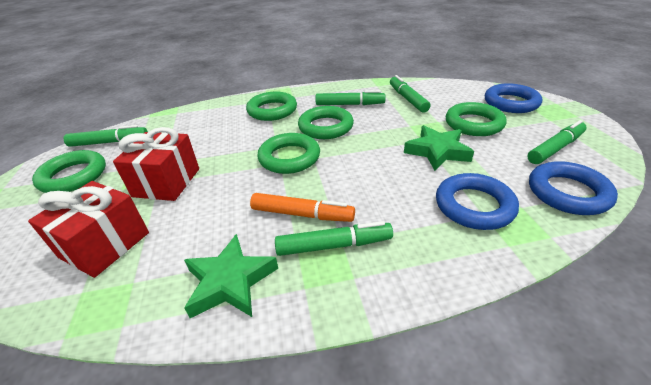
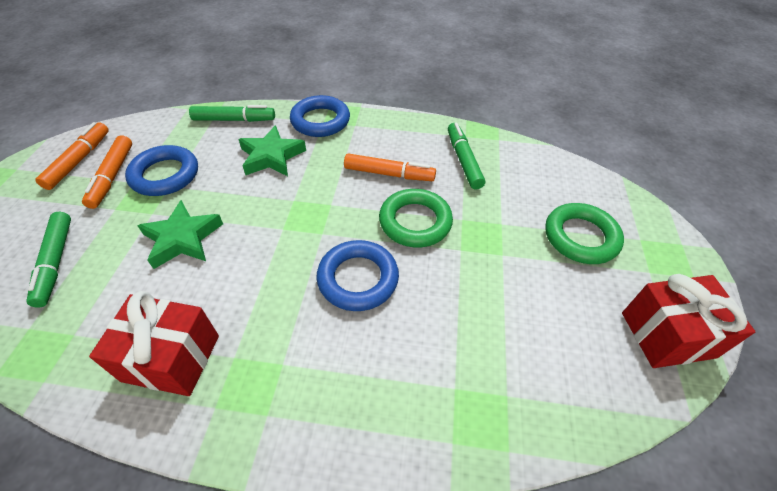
green marker: 5 -> 3
green ring: 5 -> 2
orange marker: 1 -> 3

